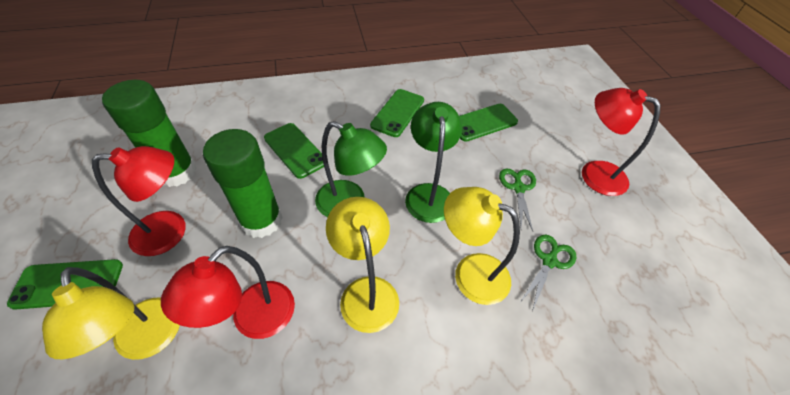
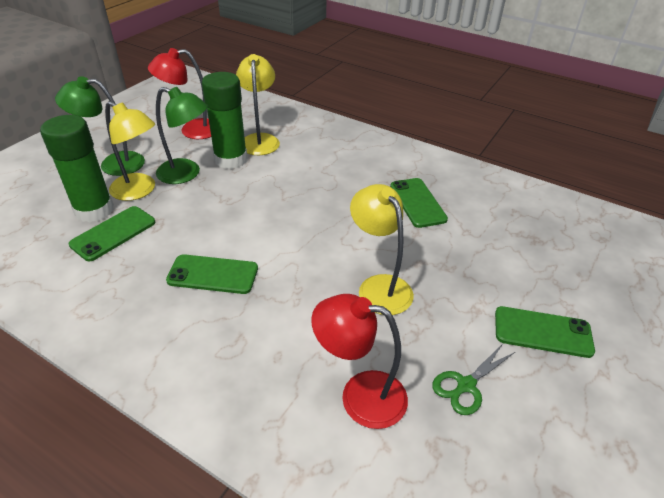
green scissors: 2 -> 1
red lamp: 3 -> 2

